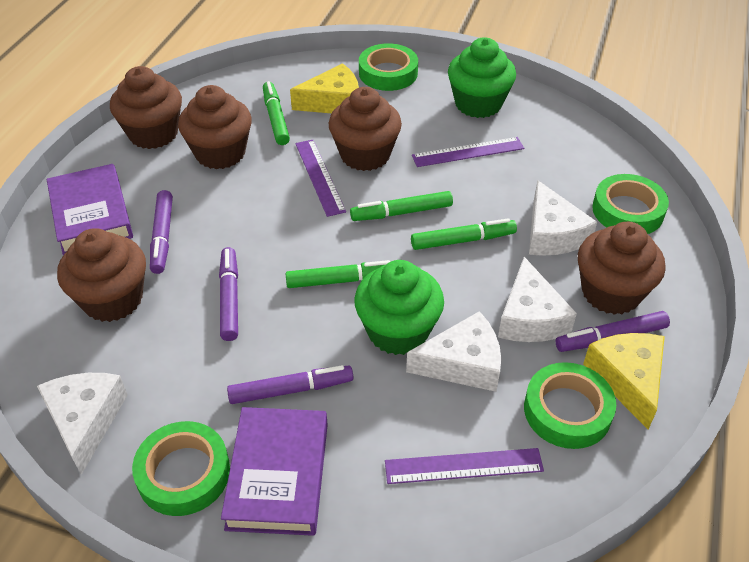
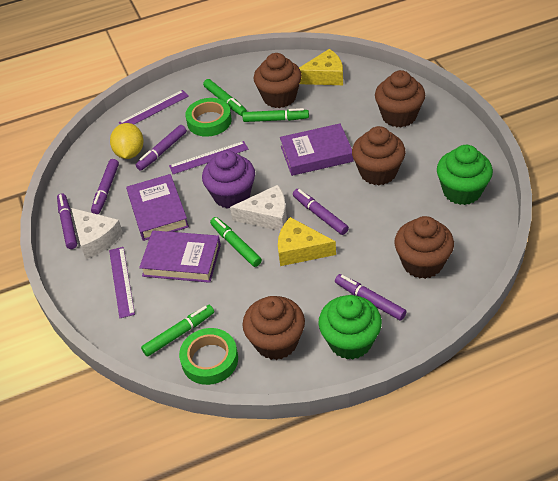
green tape: 4 -> 2
purple book: 2 -> 3
purple cupcake: 0 -> 1
purple marker: 4 -> 5
white cheese: 4 -> 2
yellow lemon: 0 -> 1

